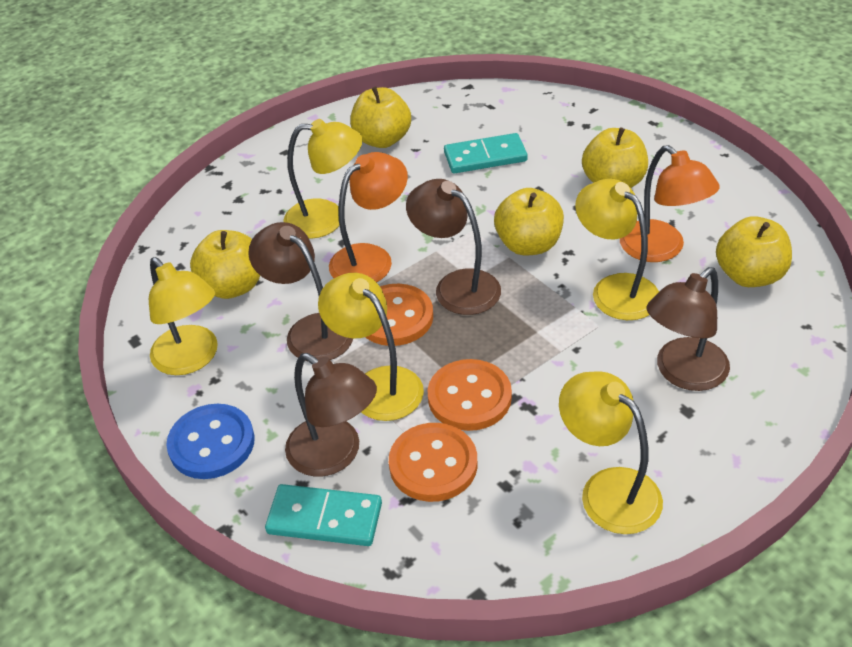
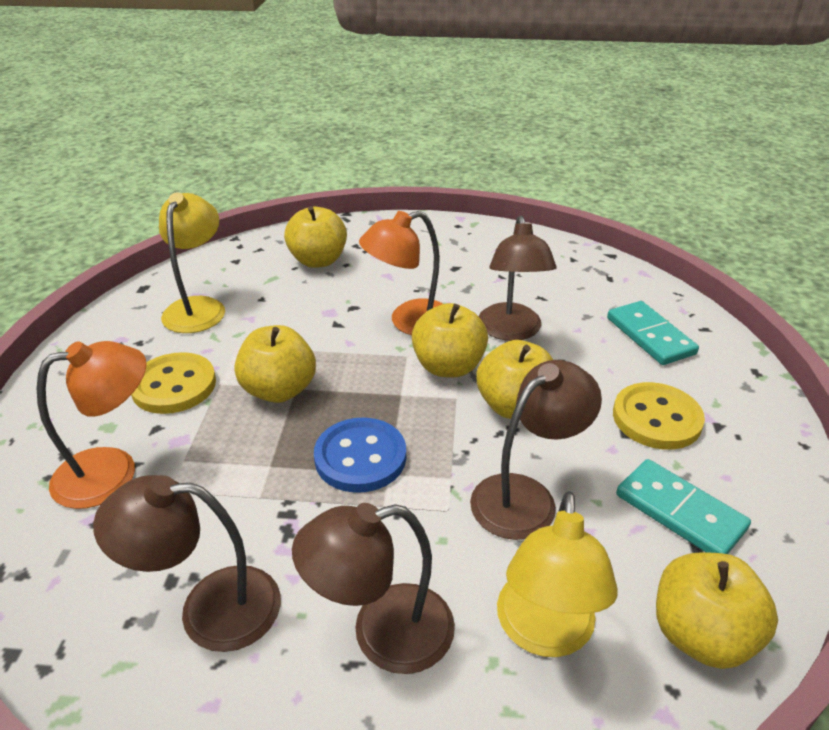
orange button: 3 -> 0
yellow button: 0 -> 2
yellow lamp: 5 -> 2

